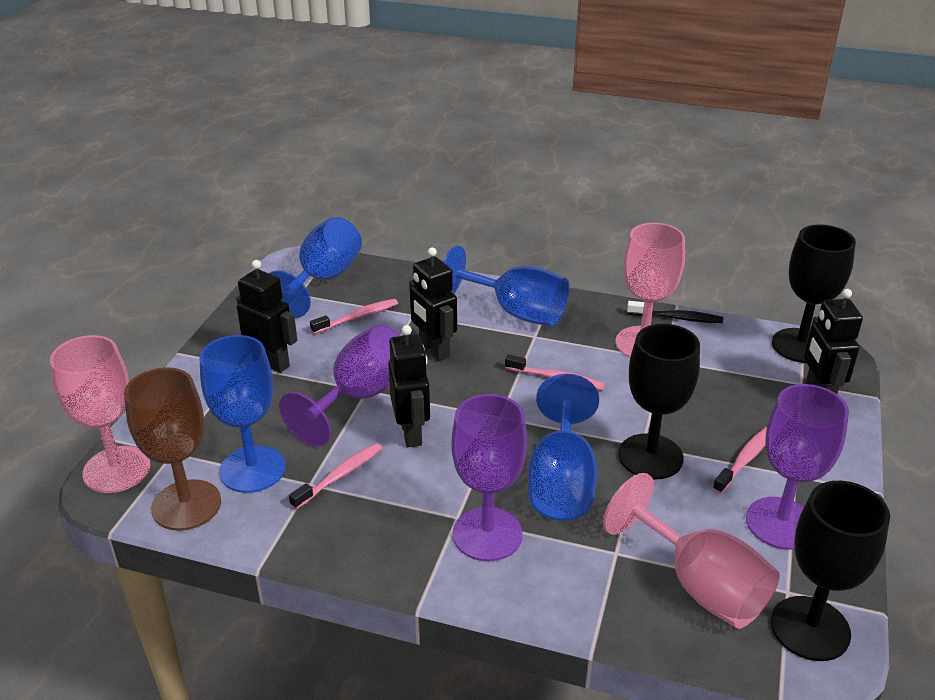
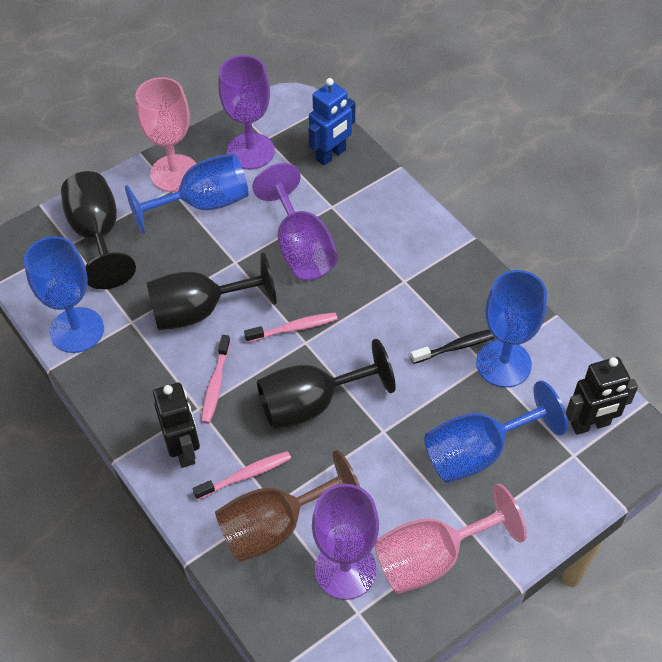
black robot: 4 -> 2
blue robot: 0 -> 1
pink goblet: 3 -> 2
pink toothbrush: 4 -> 3

